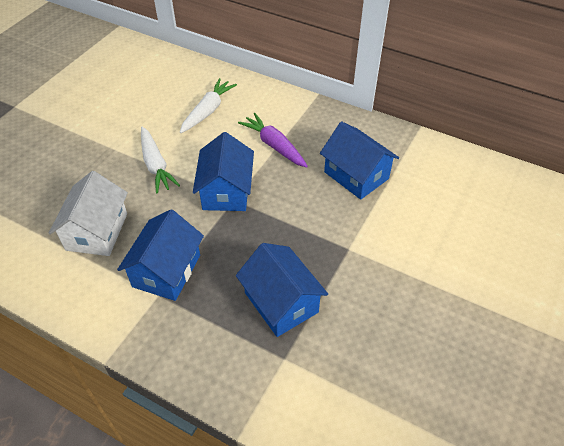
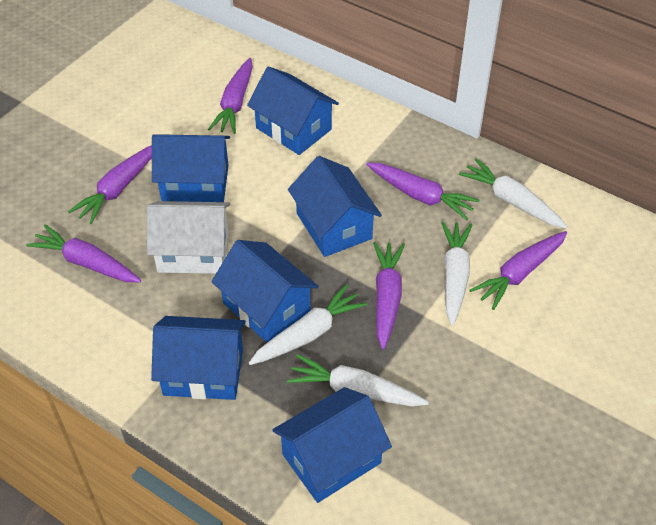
blue house: 4 -> 6
purple carrot: 1 -> 6
white carrot: 2 -> 4

